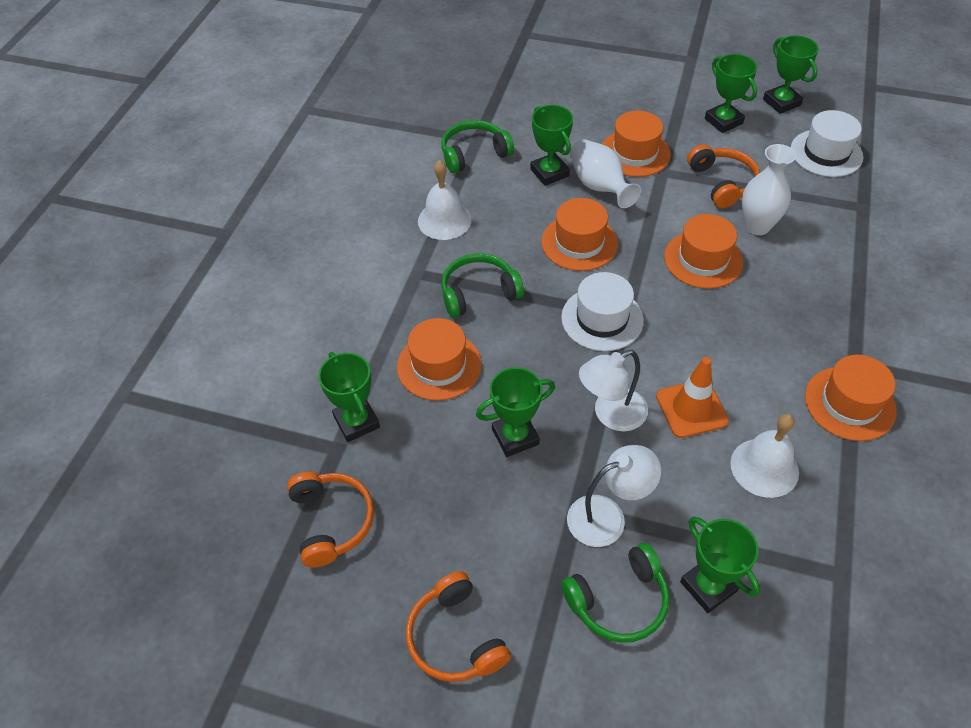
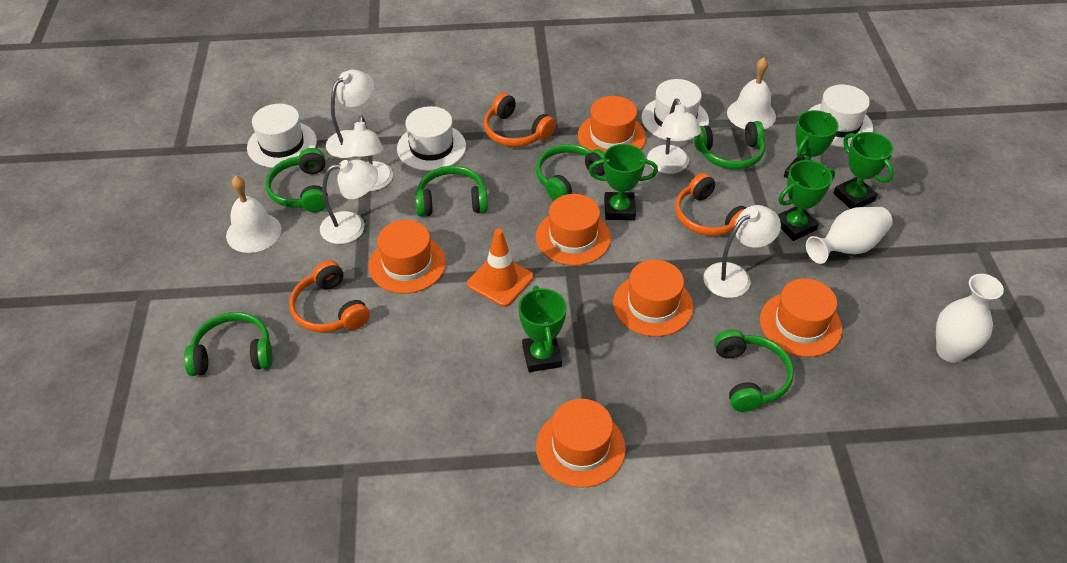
green headphones: 3 -> 6
green trophy: 6 -> 5
orange hat: 5 -> 6
white hat: 2 -> 4
white lamp: 2 -> 5

